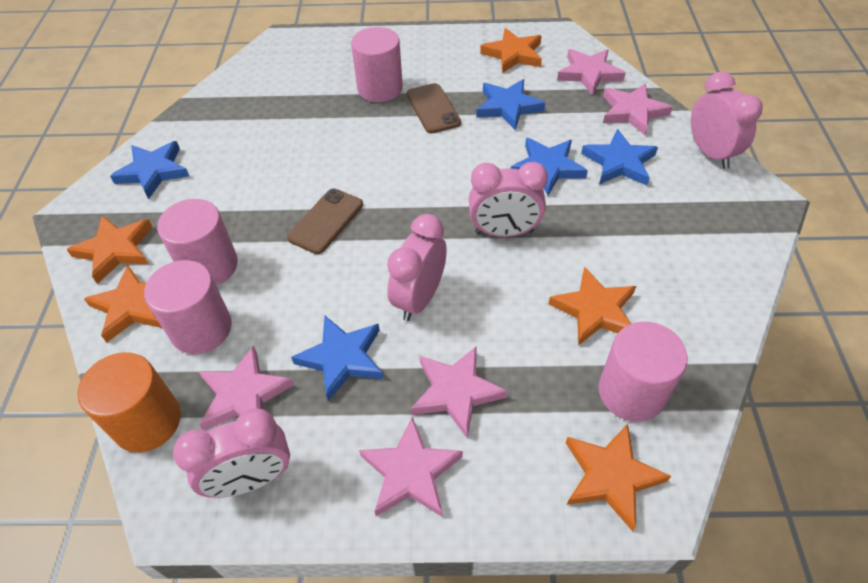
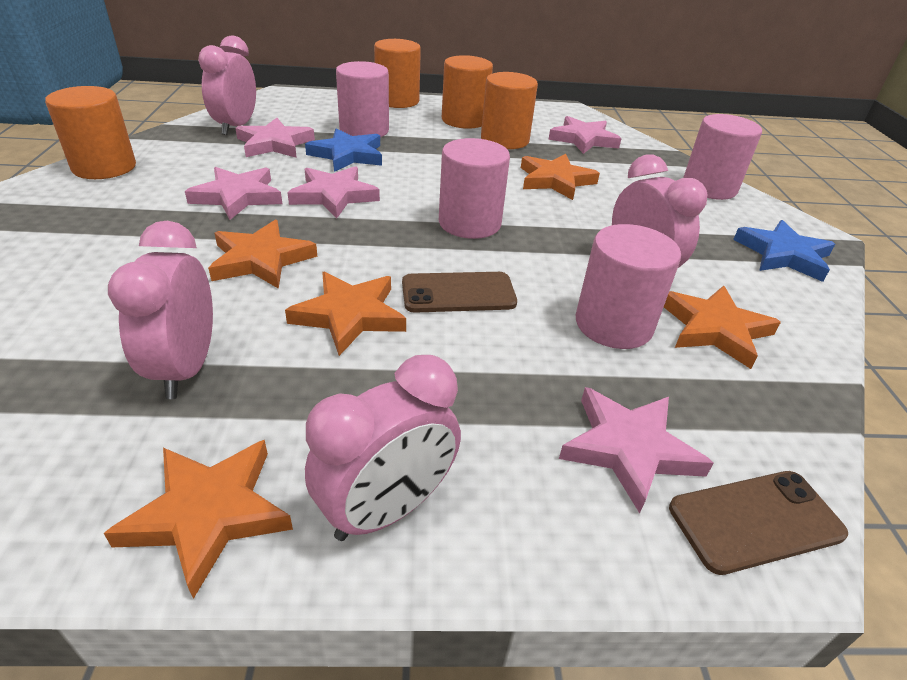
blue star: 5 -> 2
orange cylinder: 1 -> 4

